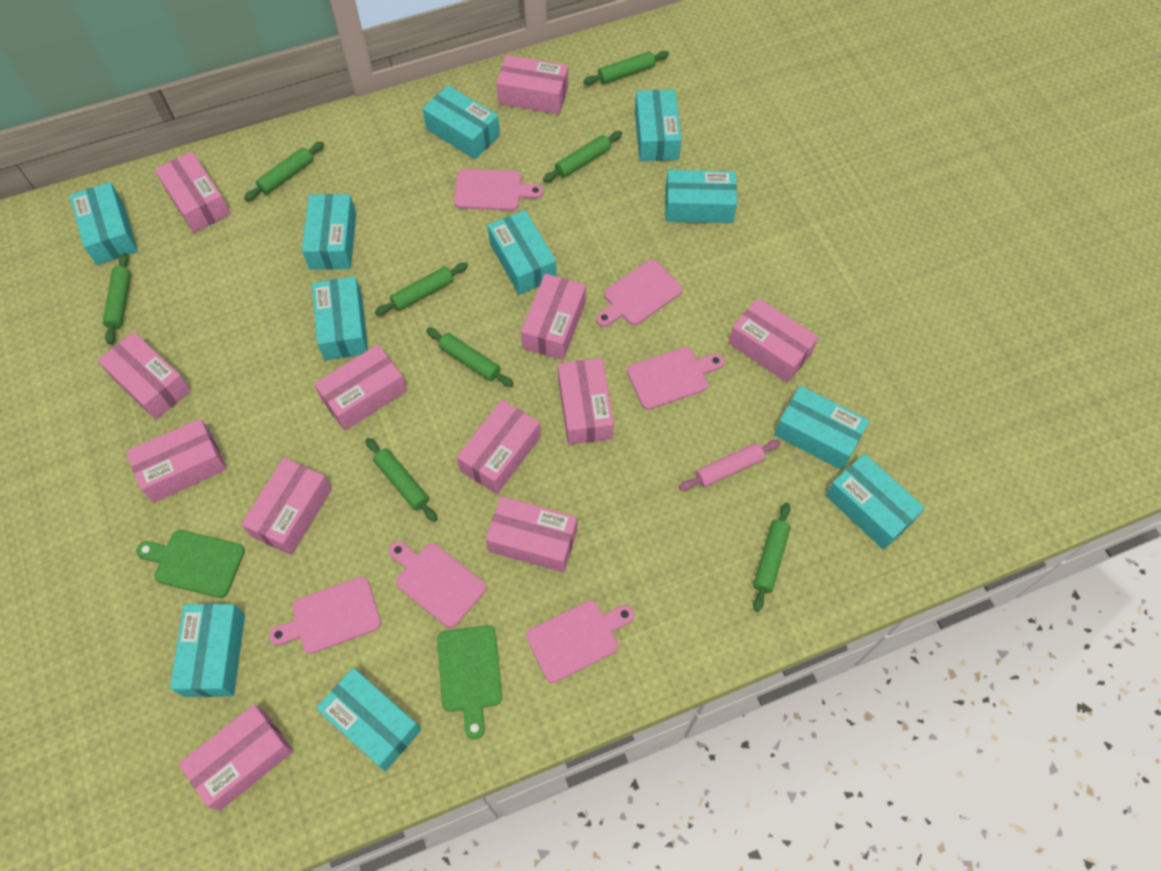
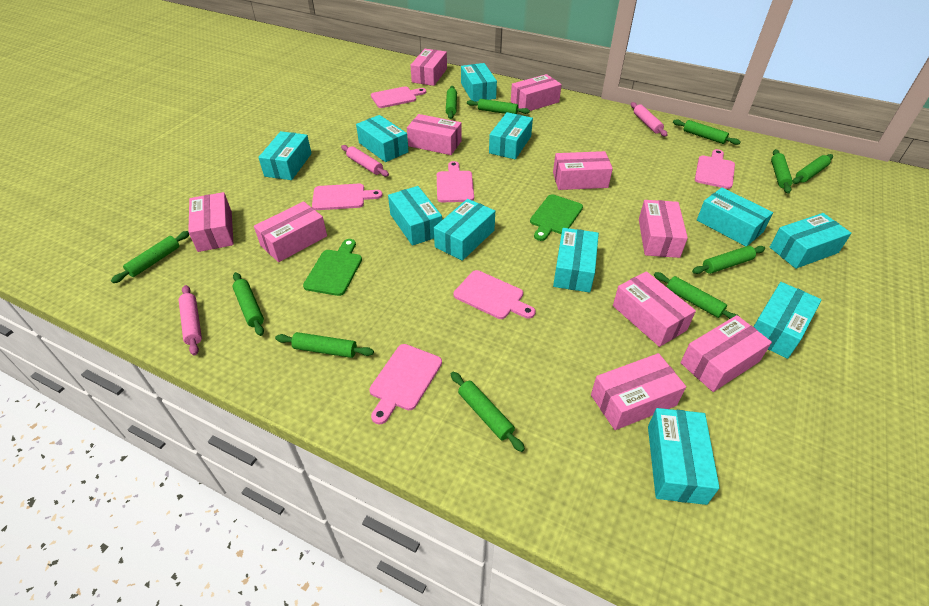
green rolling pin: 8 -> 11
pink box: 12 -> 10
pink rolling pin: 1 -> 3

